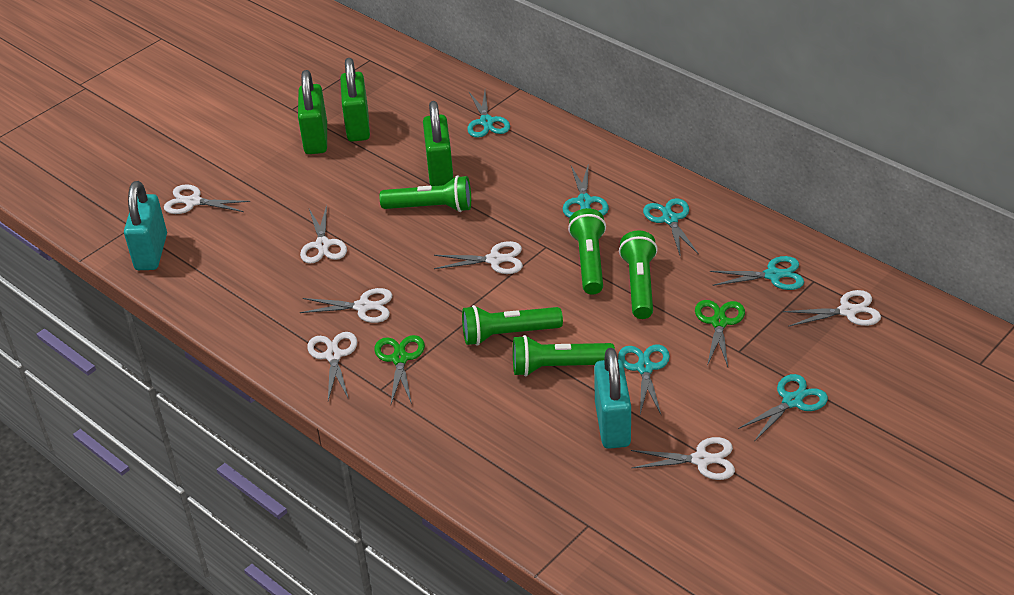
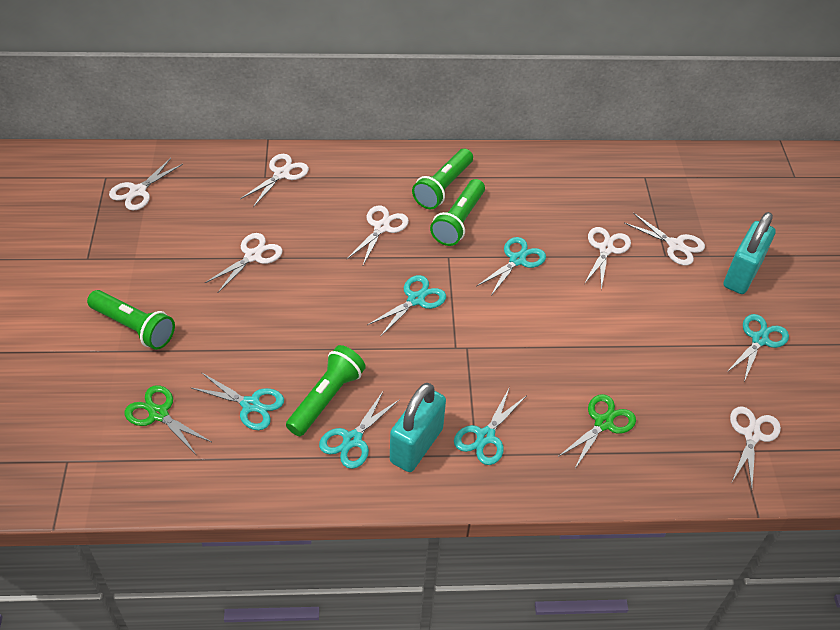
green flashlight: 5 -> 4
green padlock: 3 -> 0

